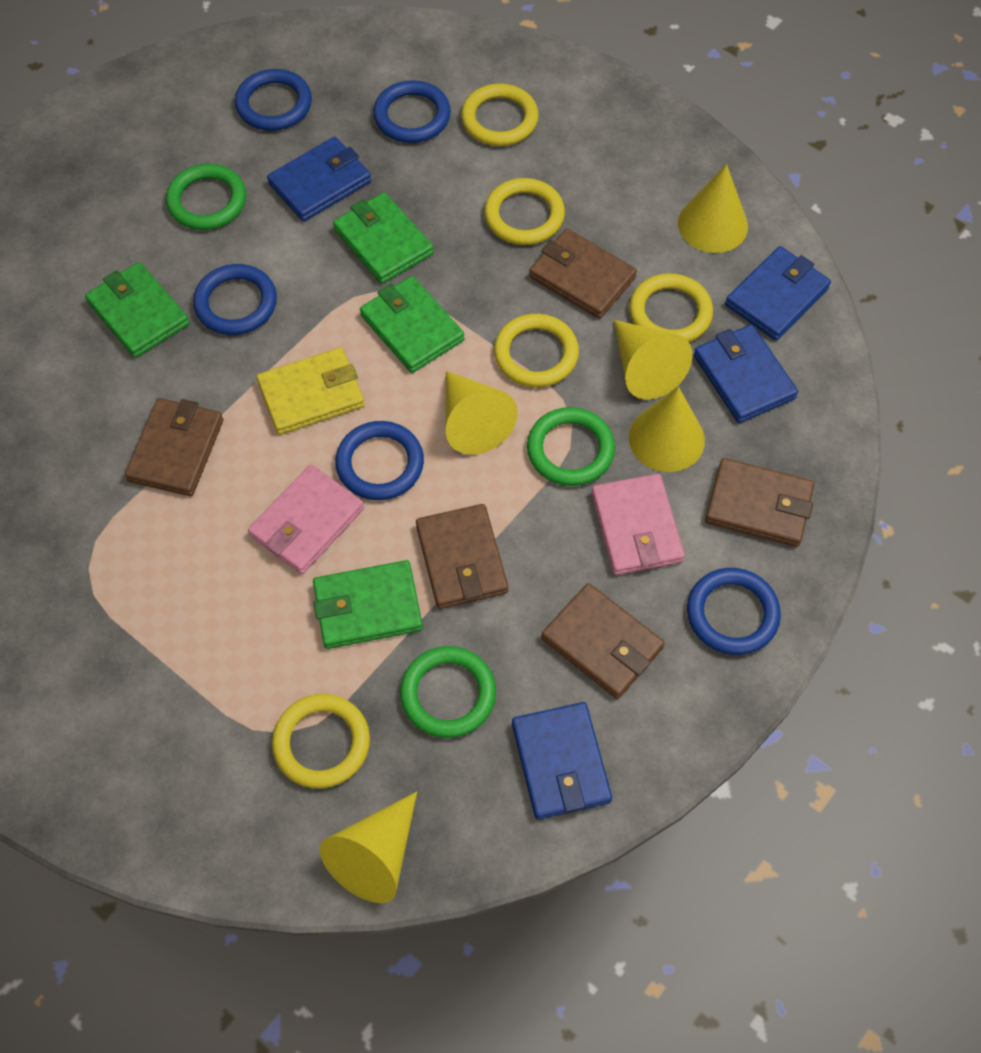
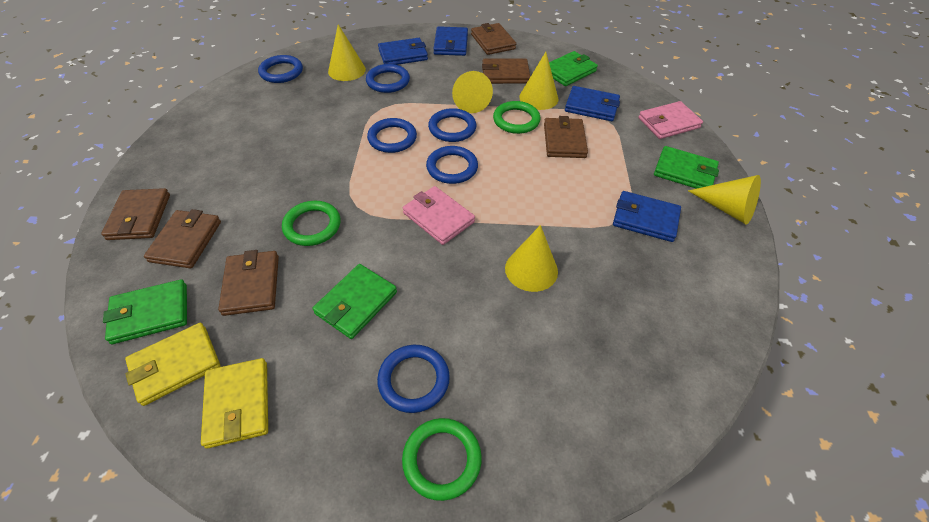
blue ring: 5 -> 6
brown wallet: 5 -> 6
yellow ring: 5 -> 0
yellow wallet: 1 -> 2

